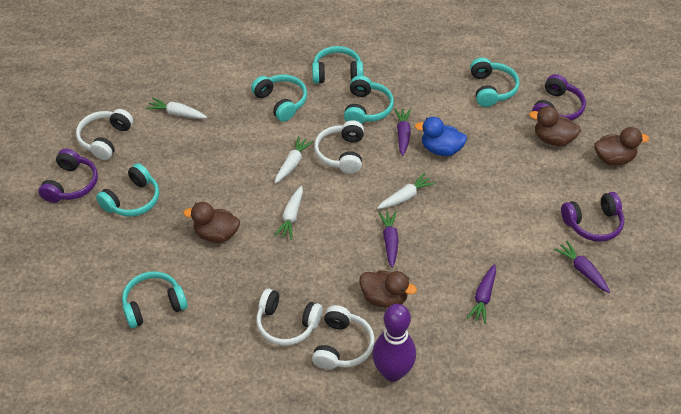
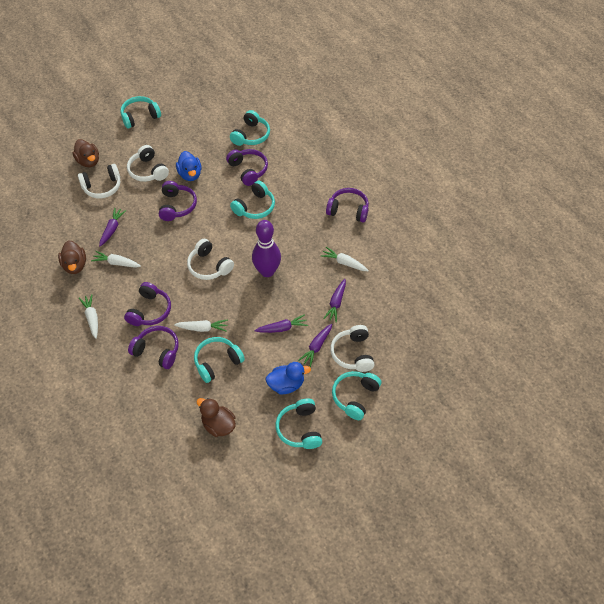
blue duck: 1 -> 2
brown duck: 4 -> 3
purple headphones: 3 -> 5

